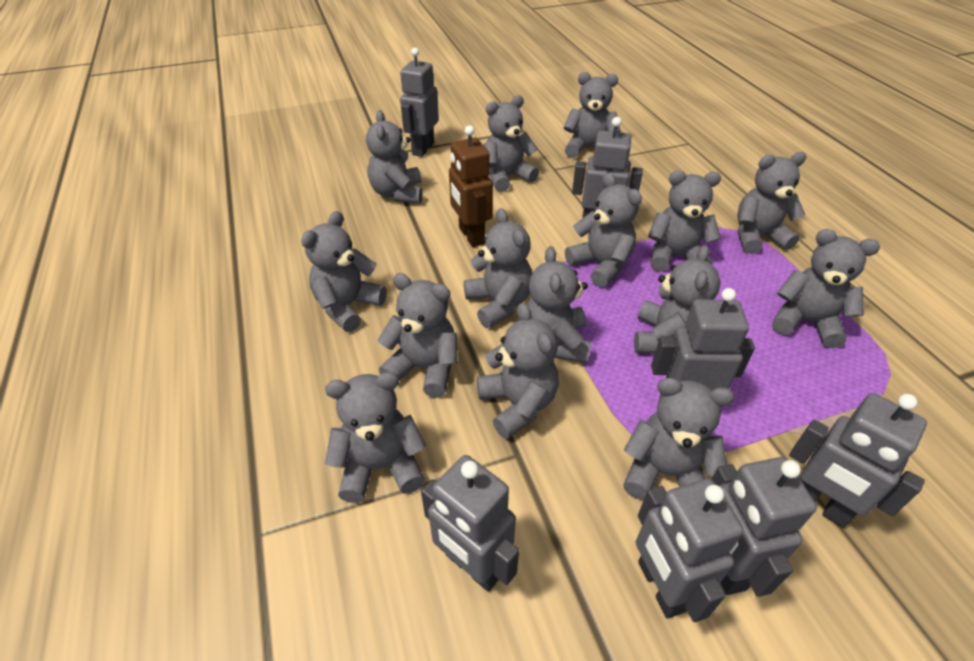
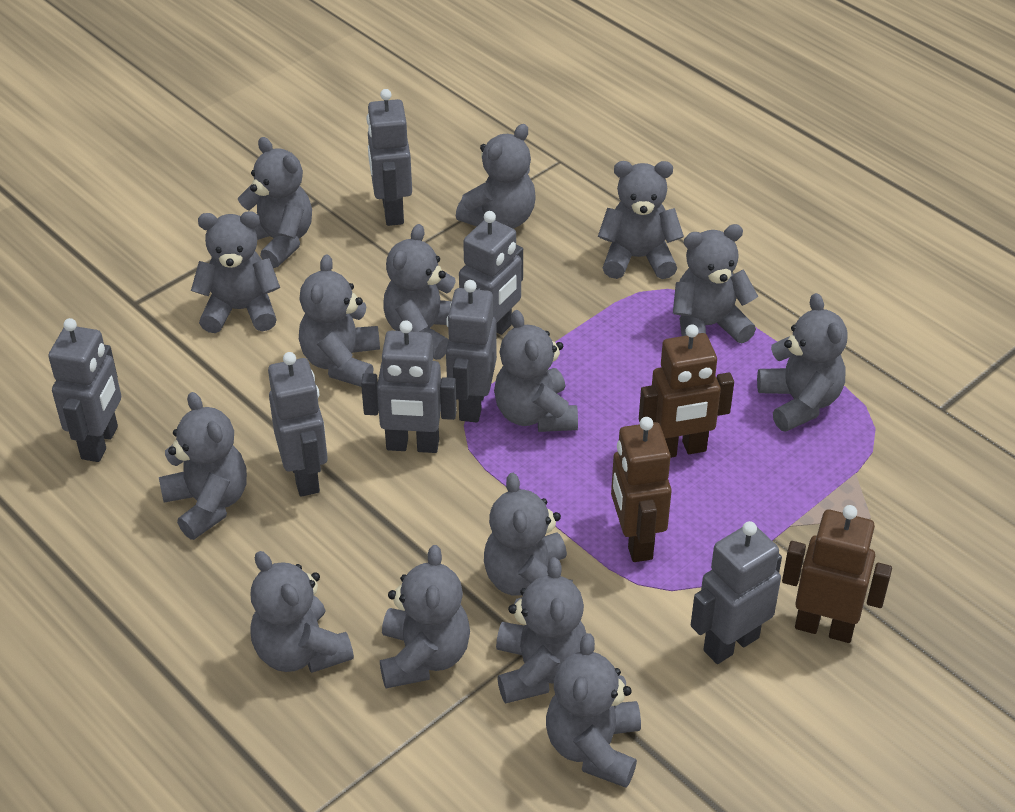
brown robot: 1 -> 3

